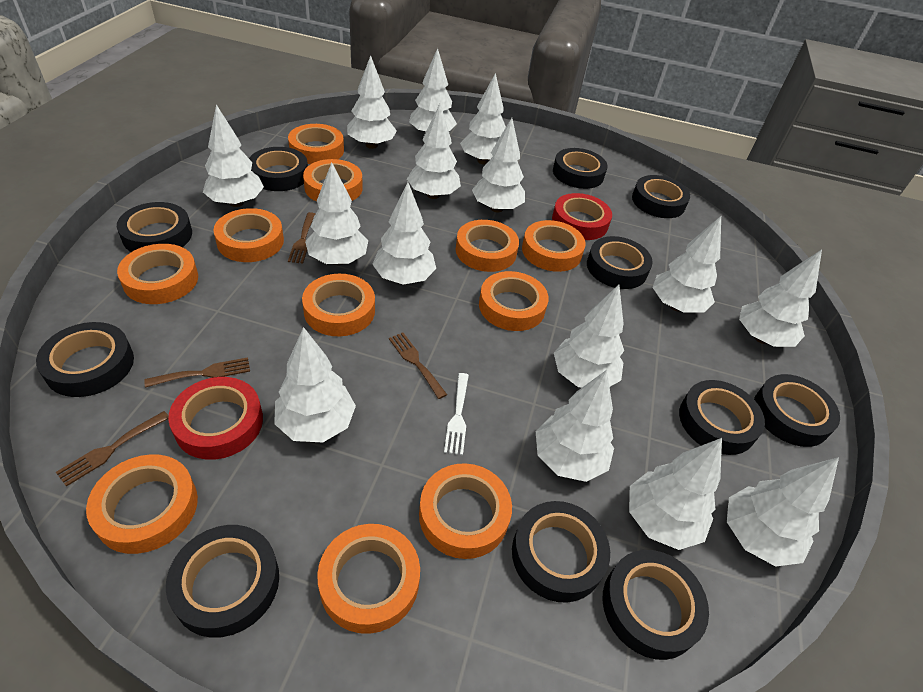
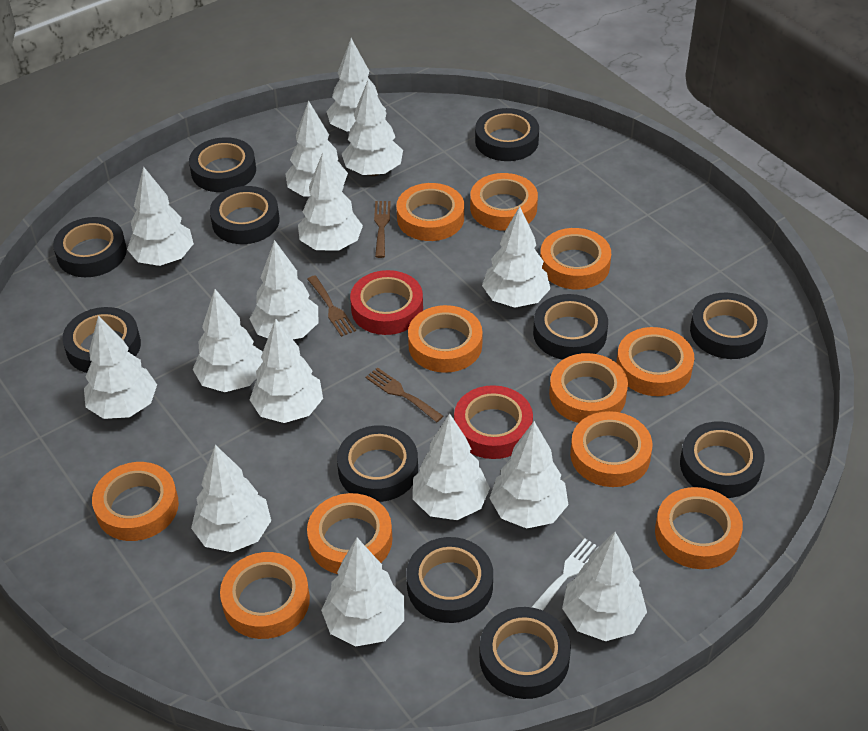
brown fork: 4 -> 3

